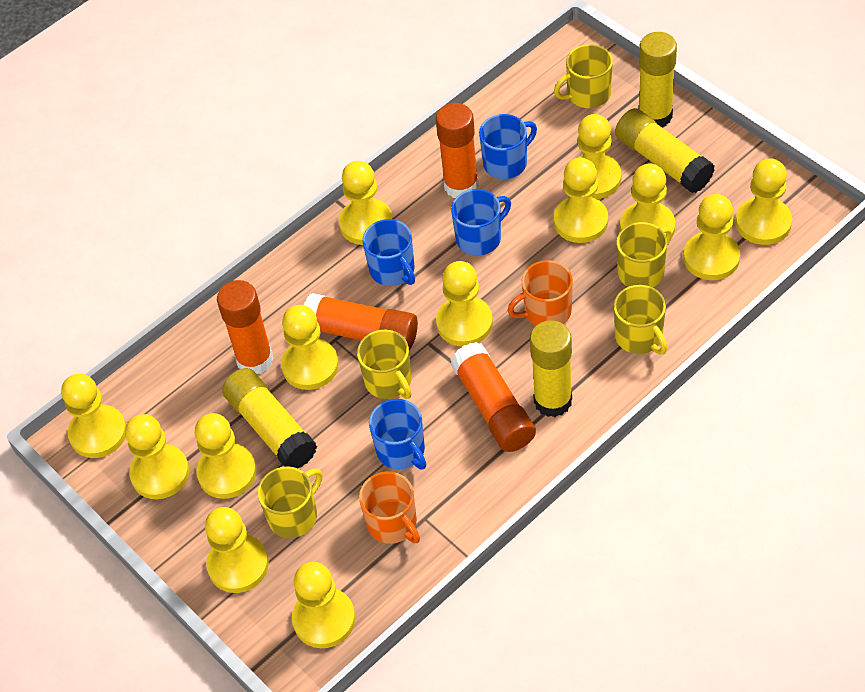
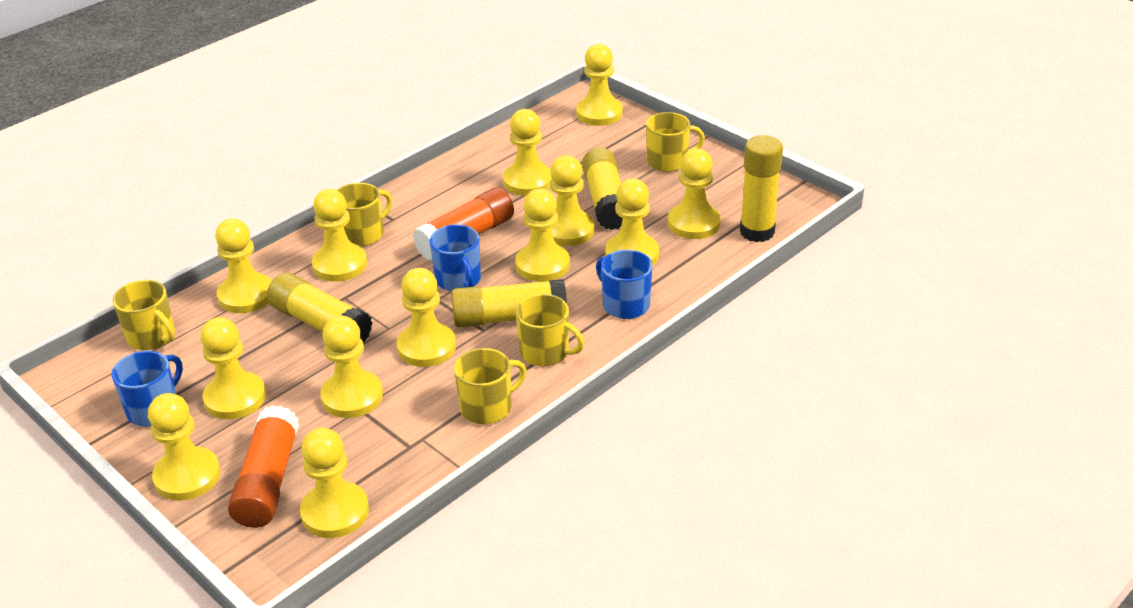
blue mug: 4 -> 3
orange glue stick: 4 -> 2
orange mug: 2 -> 0

